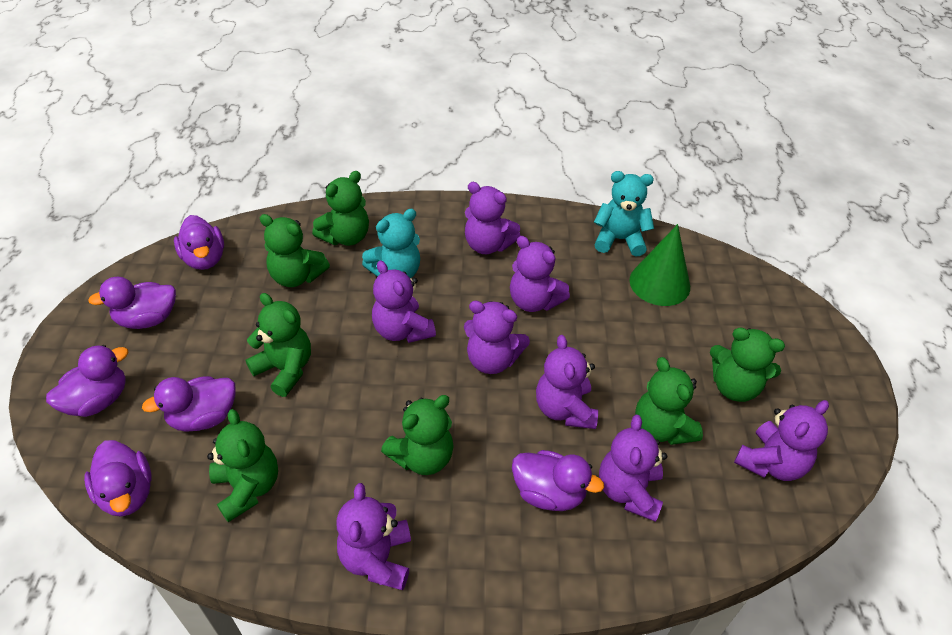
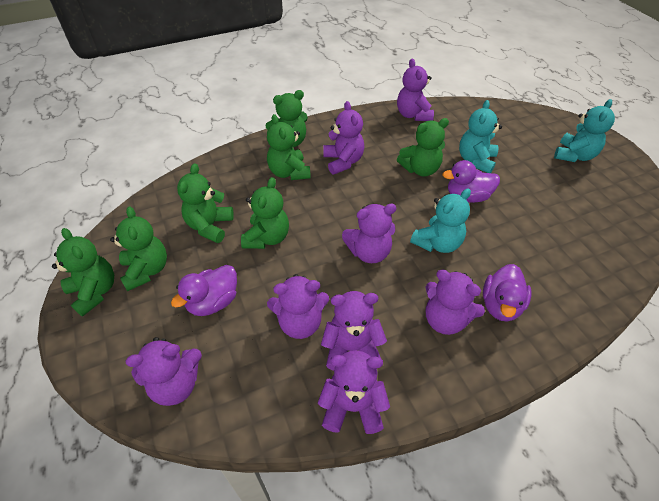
green cone: 1 -> 0
purple duck: 6 -> 3
turquoise teddy bear: 2 -> 3

